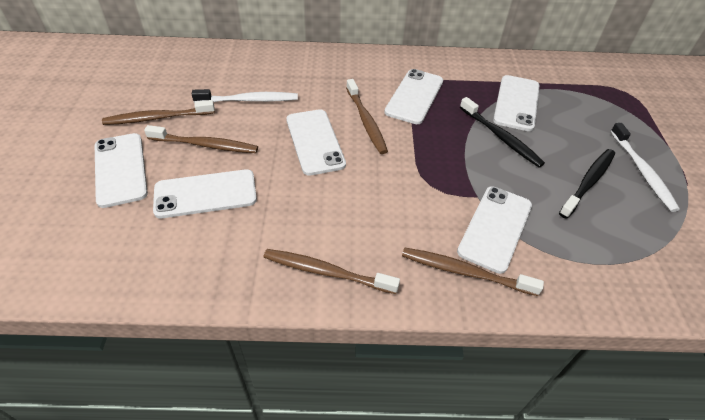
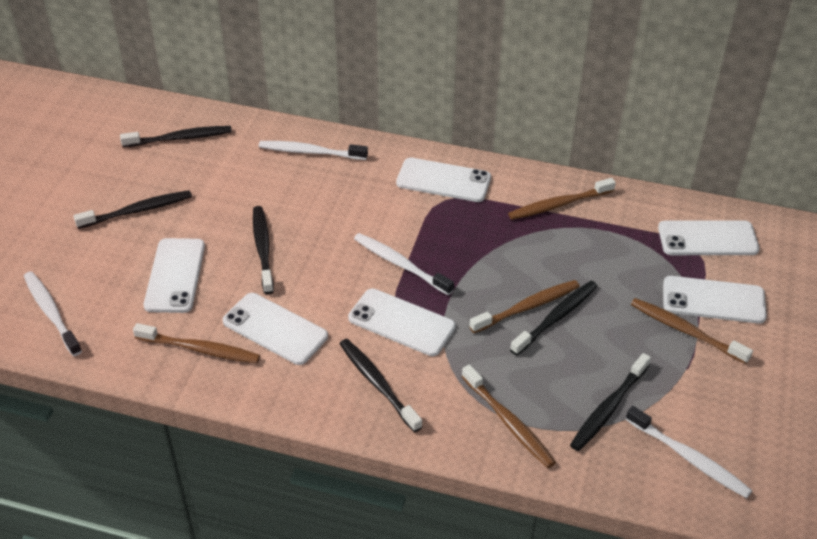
black toothbrush: 2 -> 6
white toothbrush: 2 -> 4

